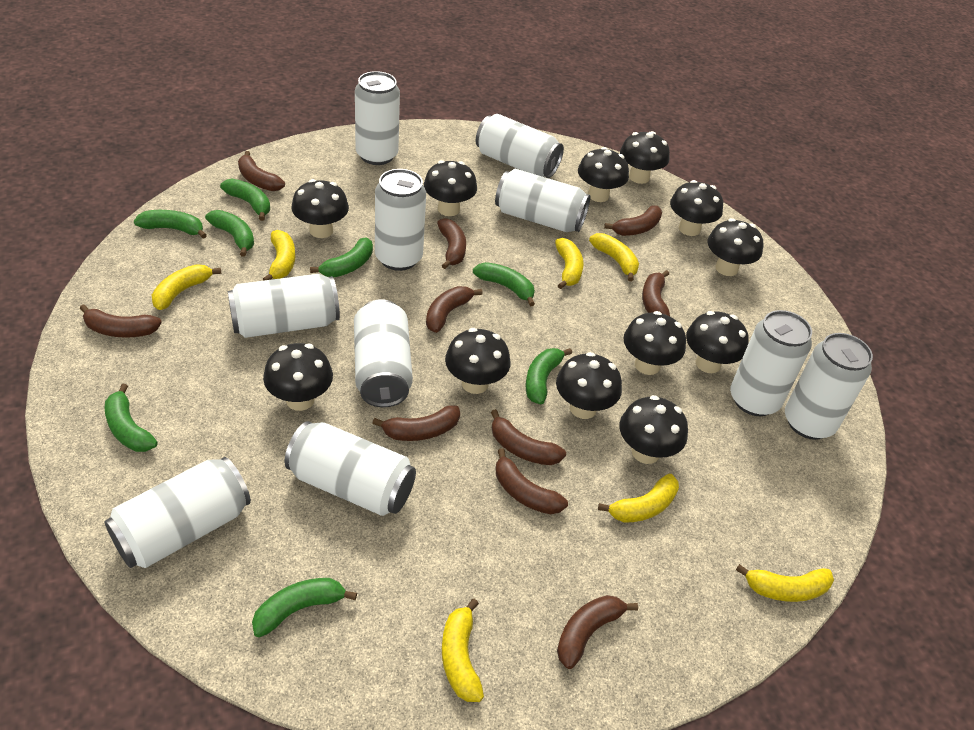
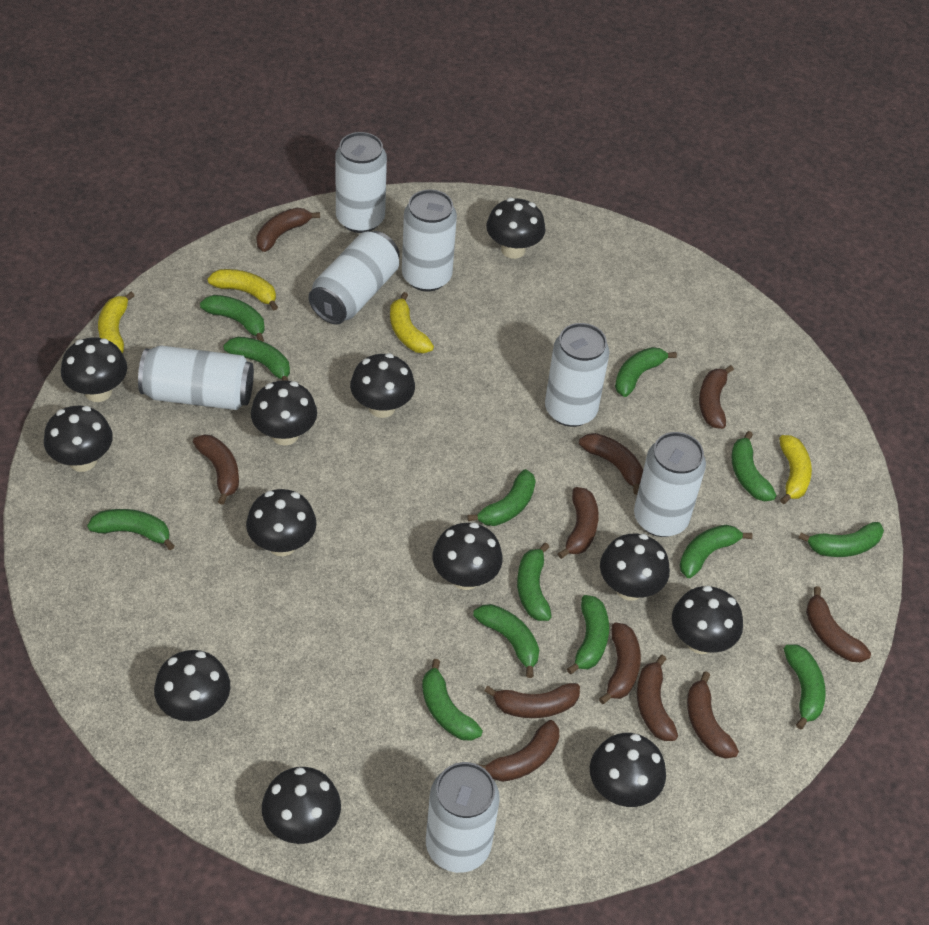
brown banana: 10 -> 11
green banana: 8 -> 13
white can: 10 -> 7
yellow banana: 7 -> 4

